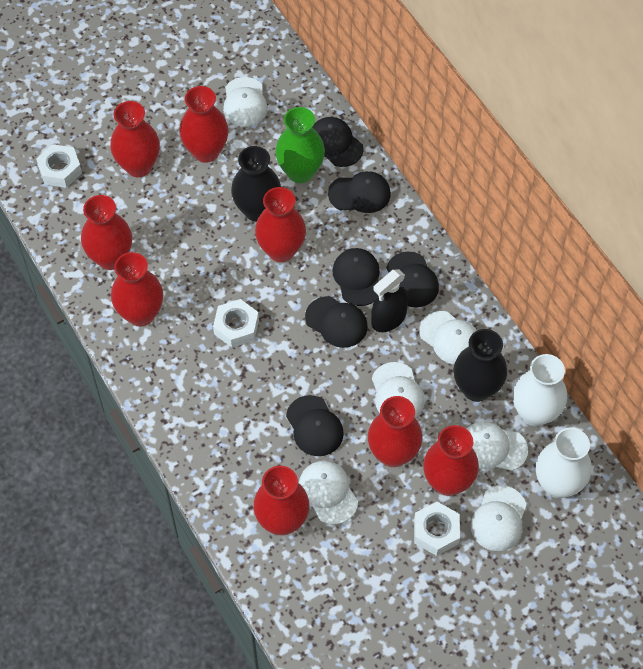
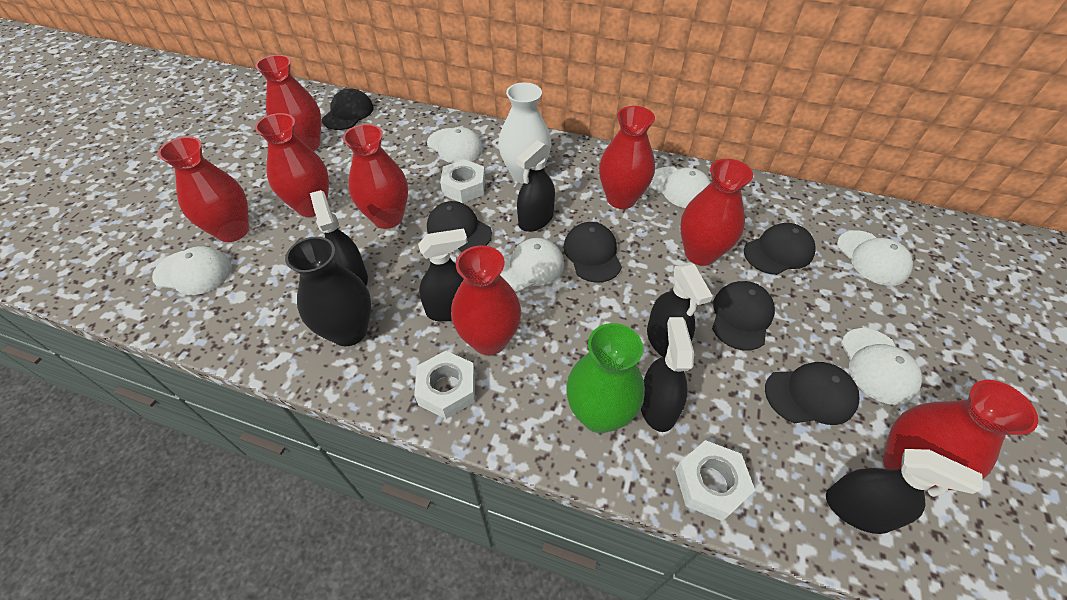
black spray bottle: 1 -> 6
black vase: 2 -> 1
white vase: 2 -> 1

